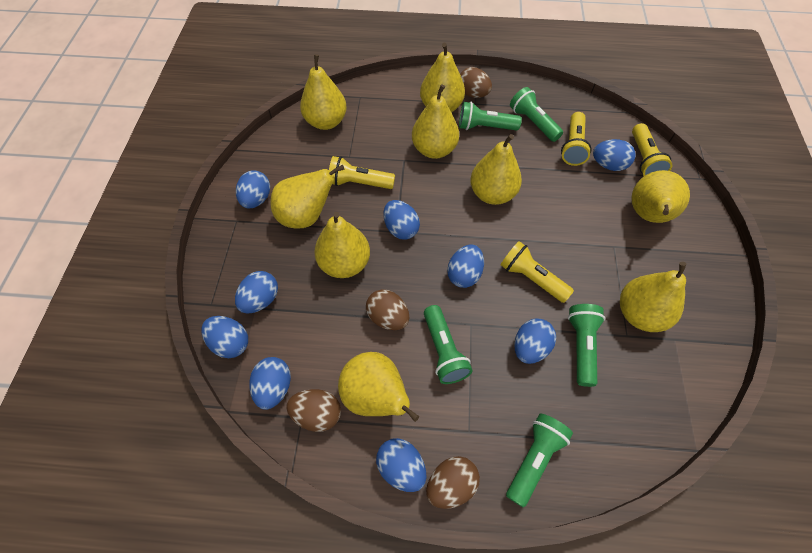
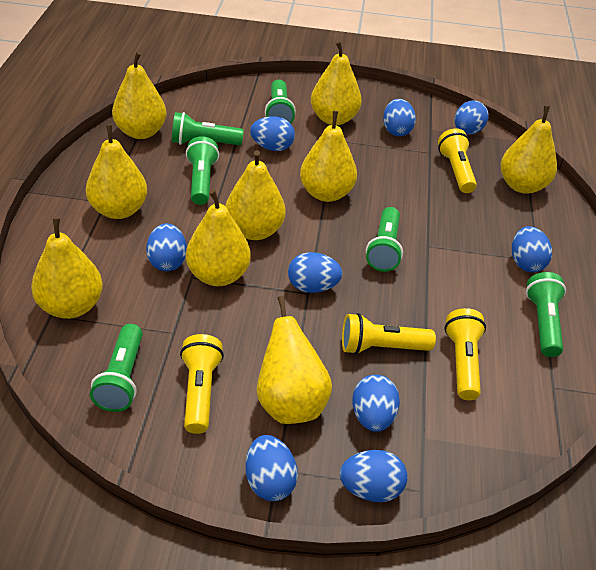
brown egg: 4 -> 0
green flashlight: 5 -> 6

